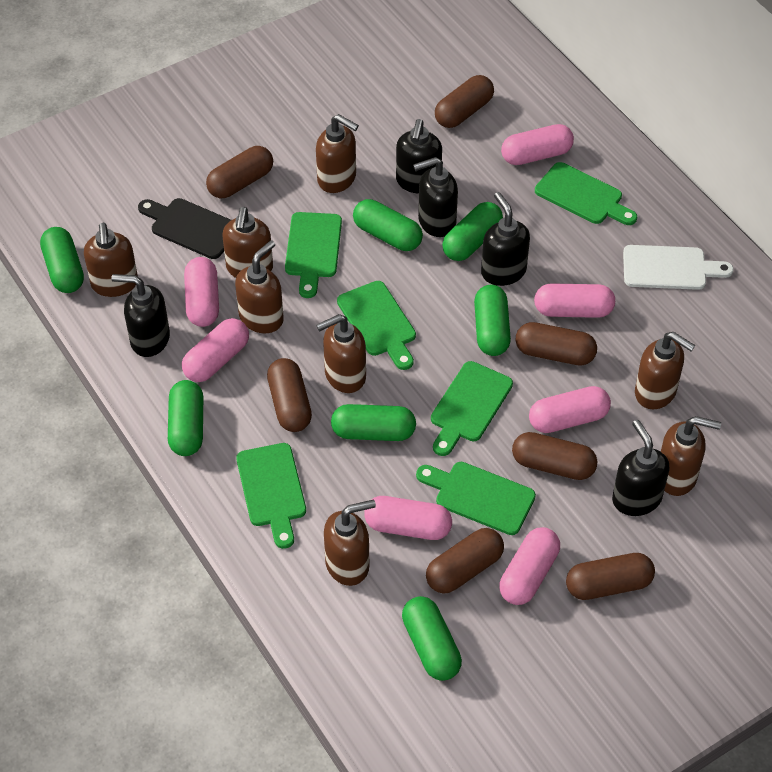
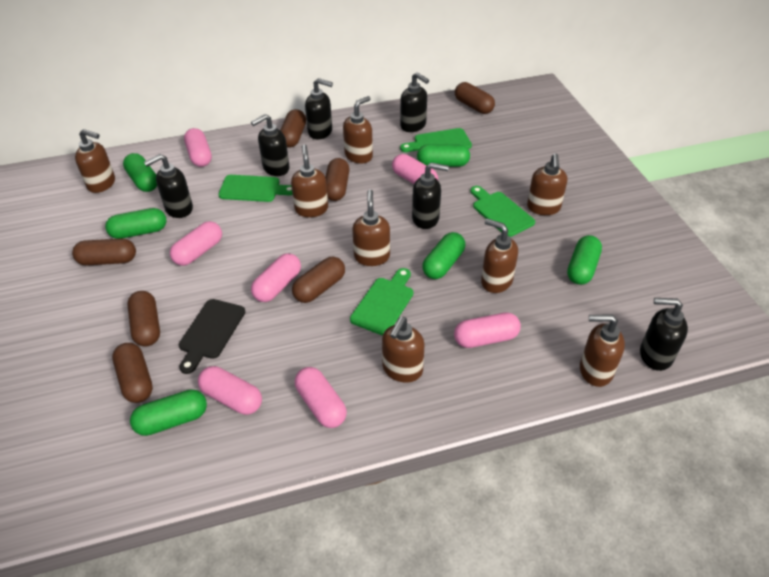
black soap dispenser: 5 -> 6
green capsule: 7 -> 6
green cutting board: 6 -> 4
white cutting board: 1 -> 0

